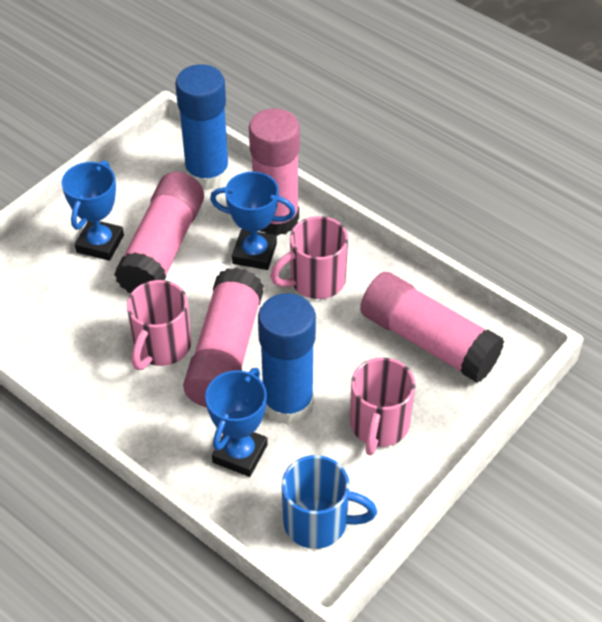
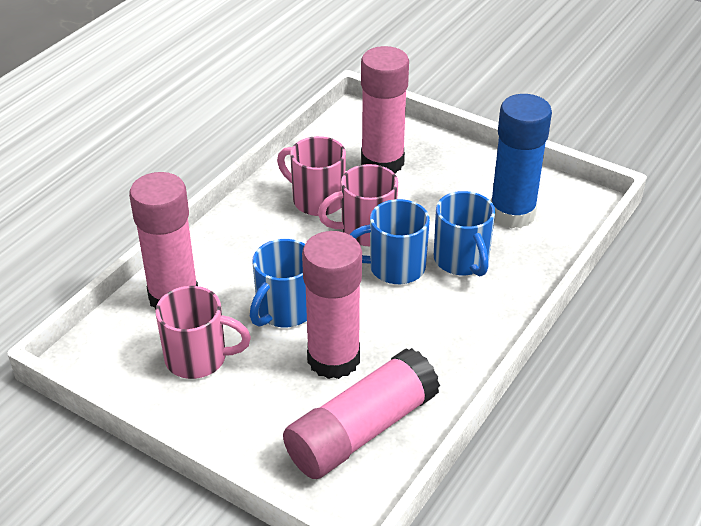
blue glue stick: 2 -> 1
blue mug: 1 -> 3
blue trophy: 3 -> 0

